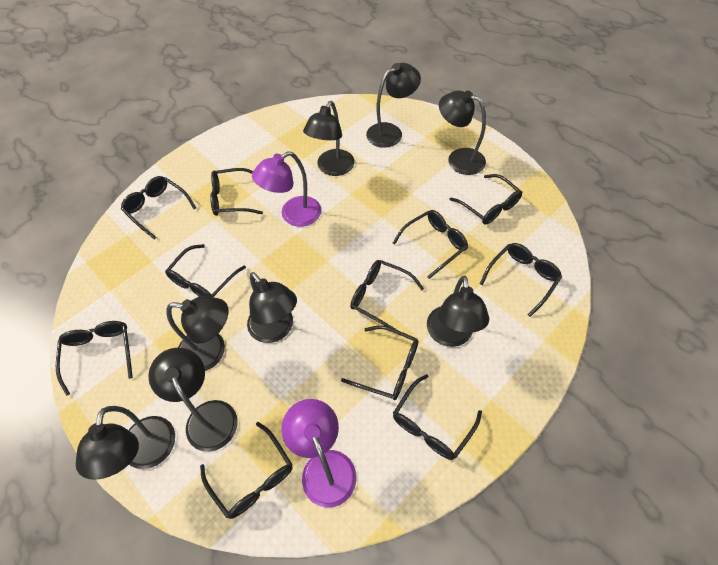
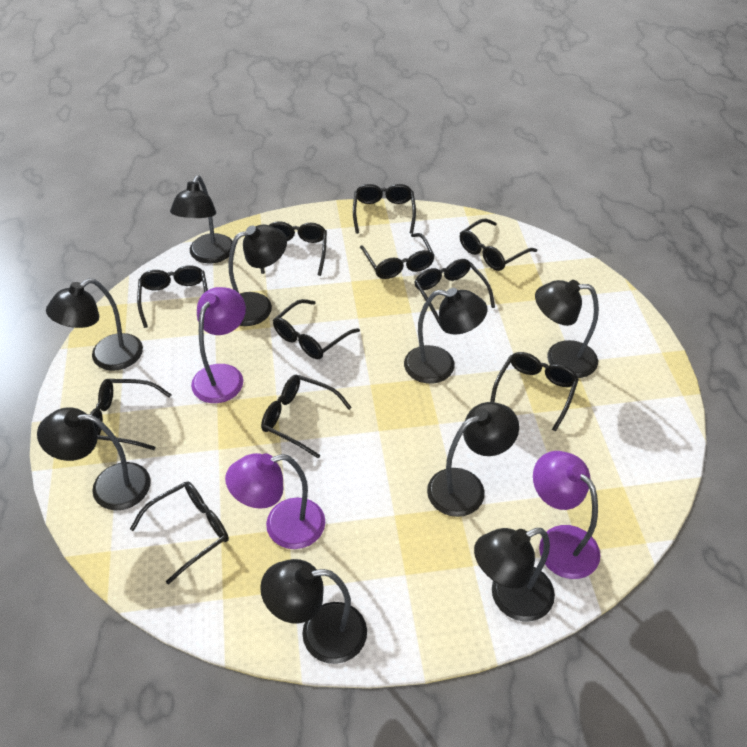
black lamp: 8 -> 9
purple lamp: 2 -> 3

